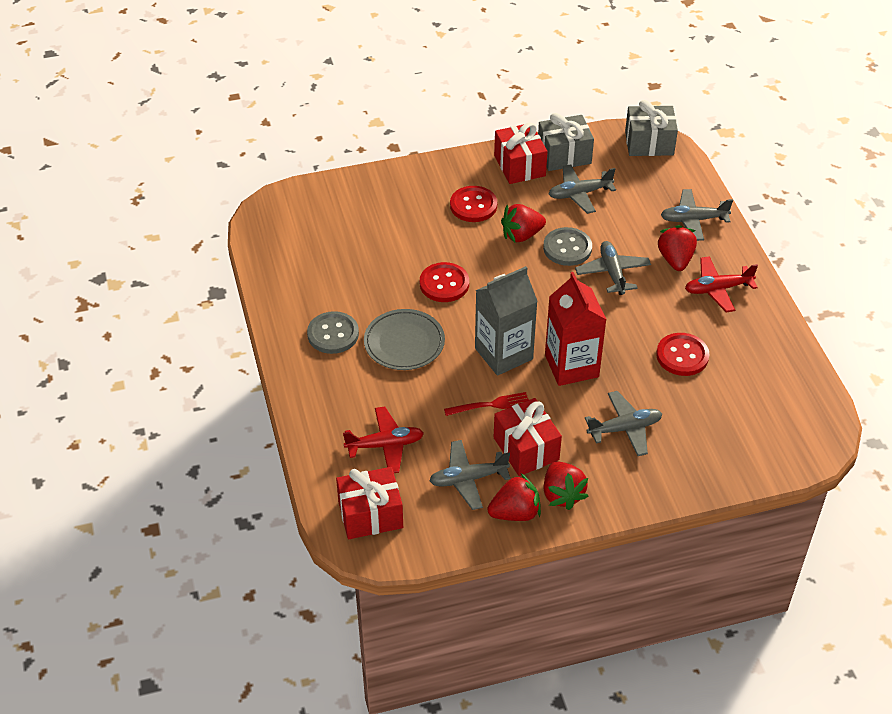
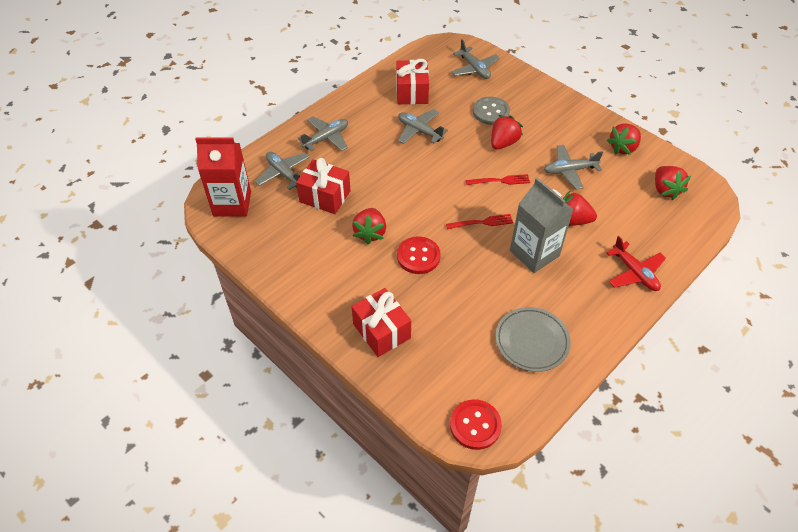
grey button: 2 -> 1
grey gift: 2 -> 0
red button: 3 -> 2
red fork: 1 -> 2
red plane: 2 -> 1
red strawberry: 4 -> 5

